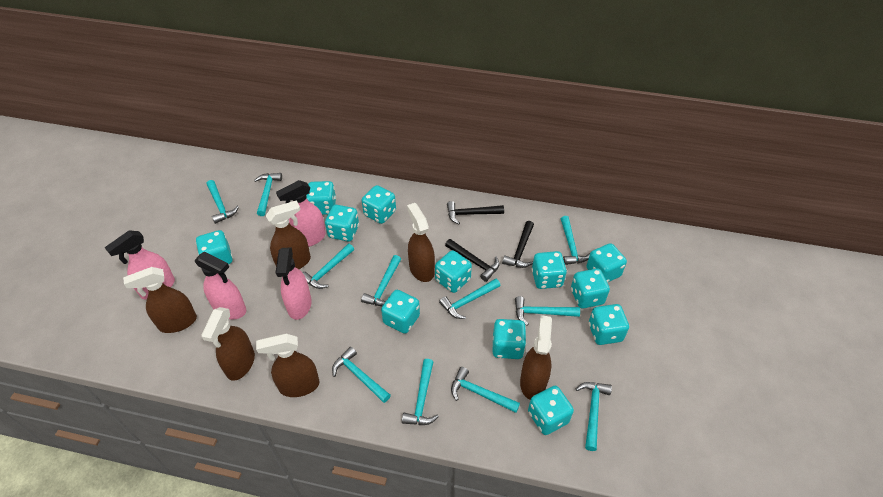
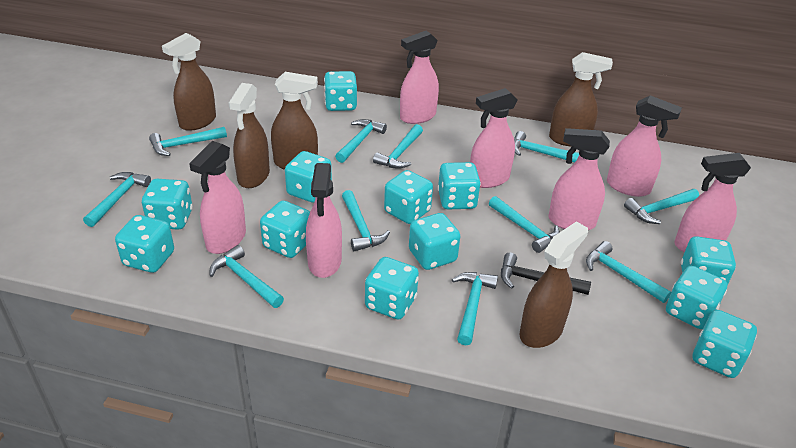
black hammer: 3 -> 1
brown spray bottle: 6 -> 5
pink spray bottle: 4 -> 7

